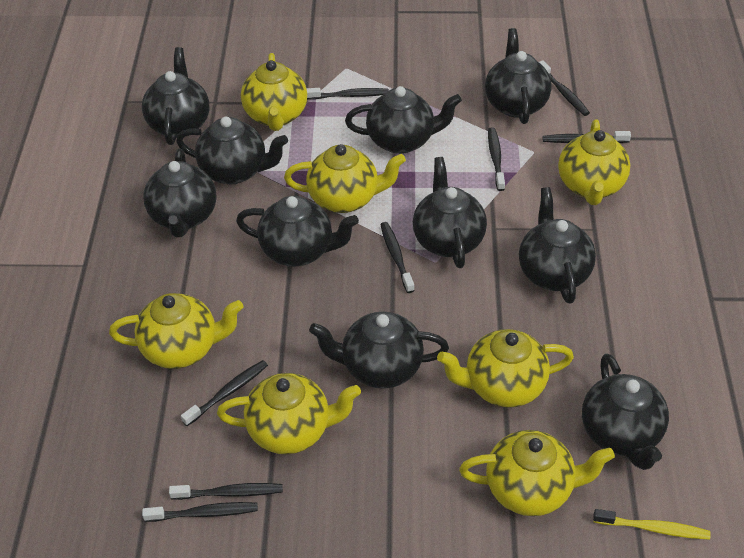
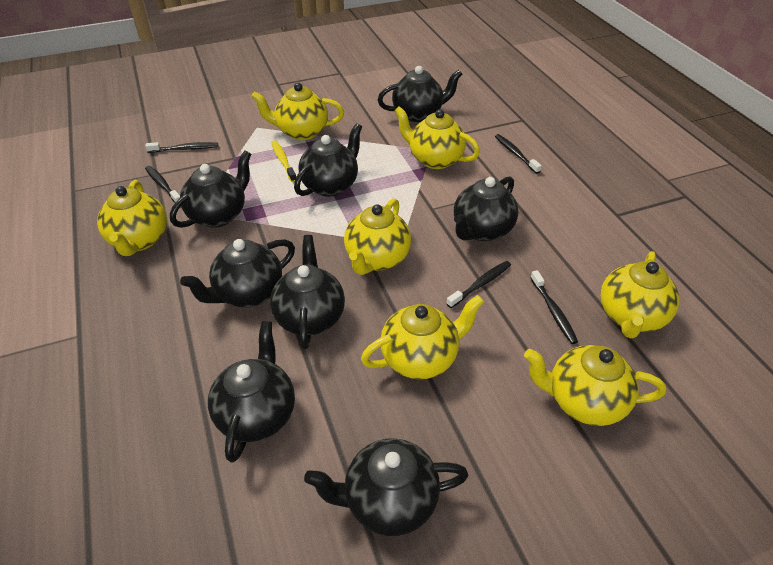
black teapot: 10 -> 8
black toothbrush: 8 -> 5

